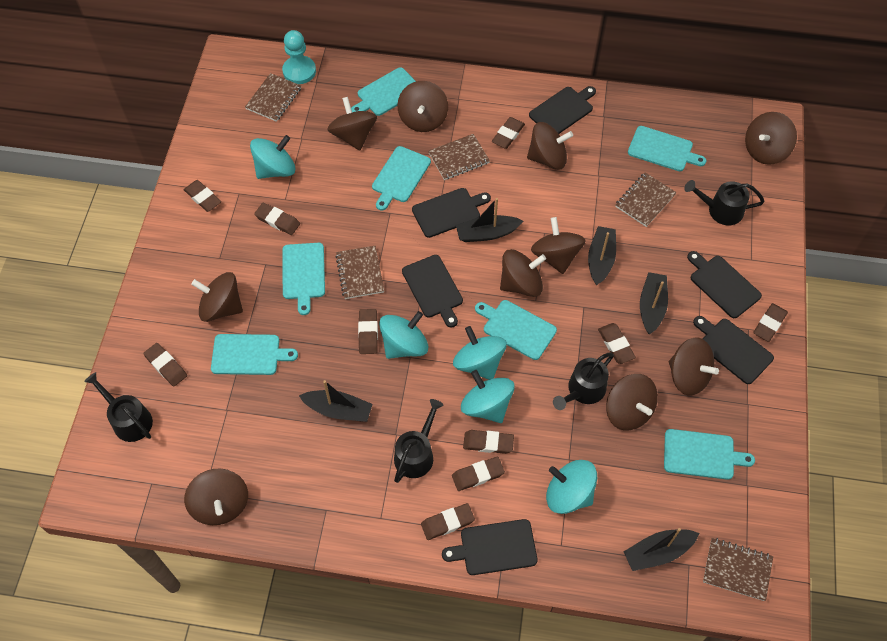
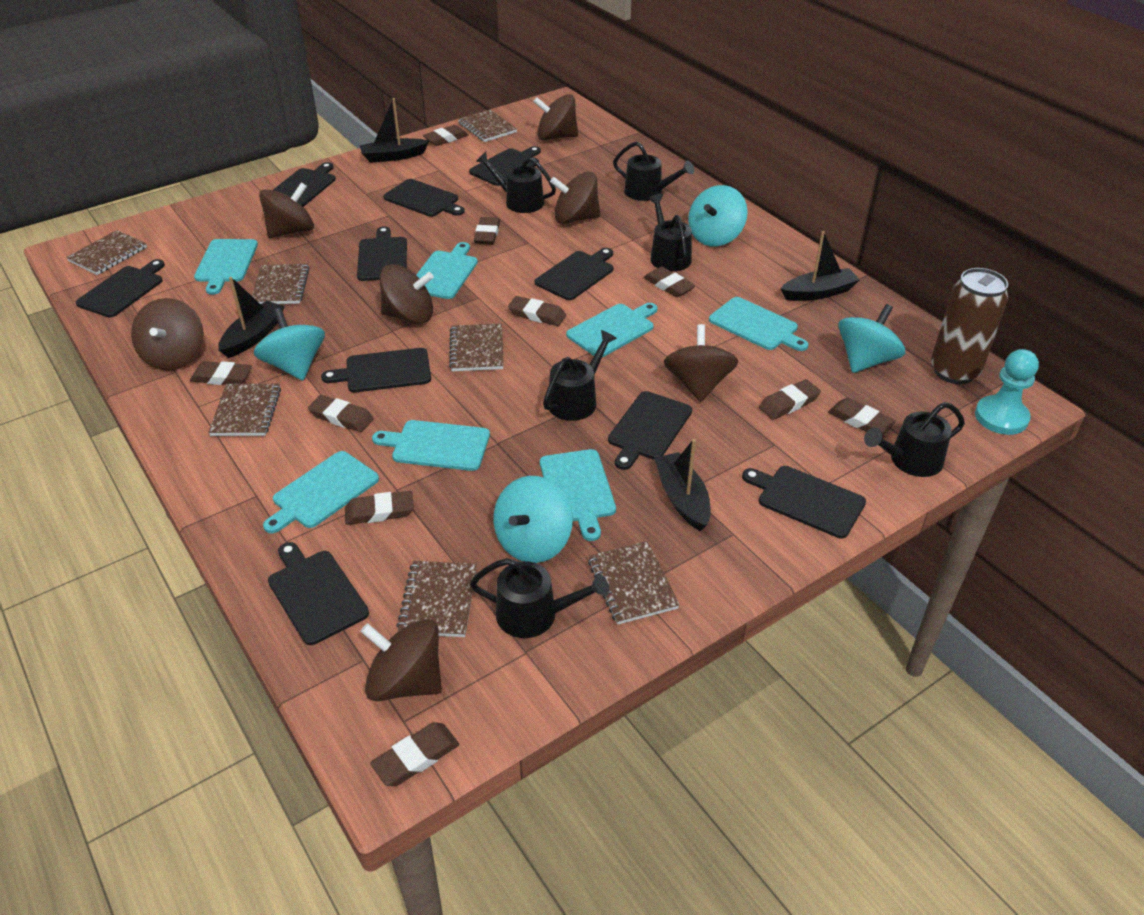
black boat: 5 -> 4
black cutting board: 6 -> 10
black watering can: 4 -> 6
brown can: 0 -> 1
brown notebook: 5 -> 7
brown spinning top: 10 -> 7
turquoise spinning top: 5 -> 4

